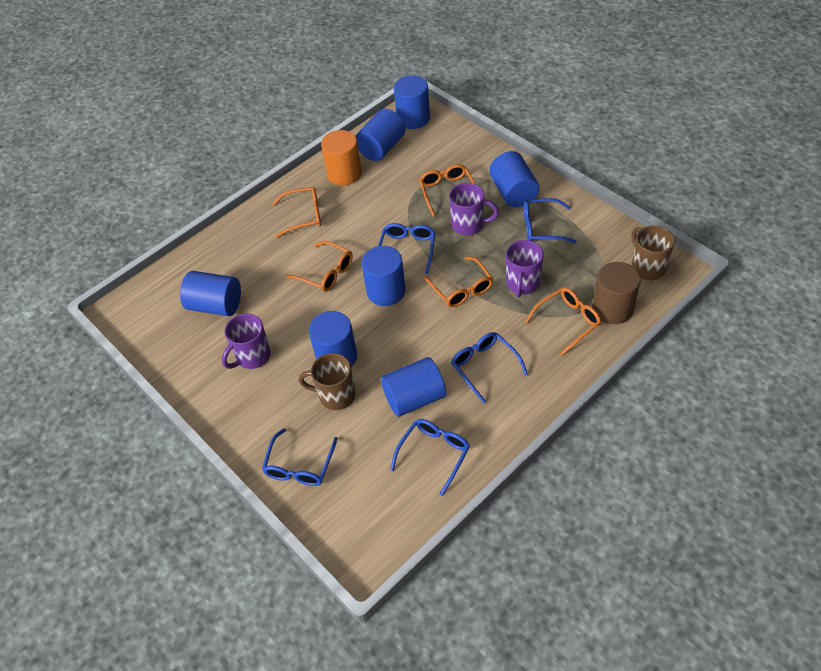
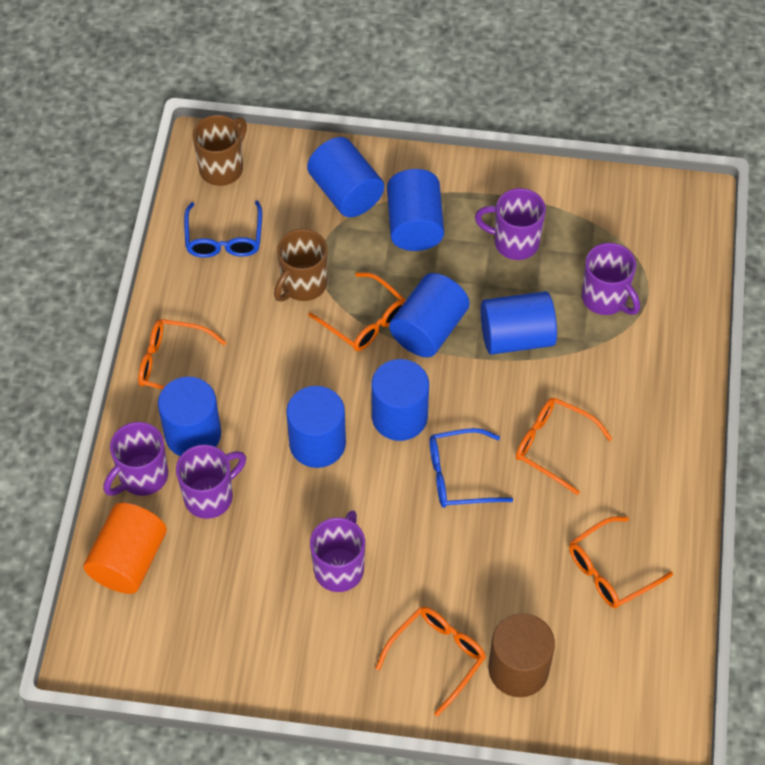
blue glasses: 5 -> 2
purple mug: 3 -> 5

